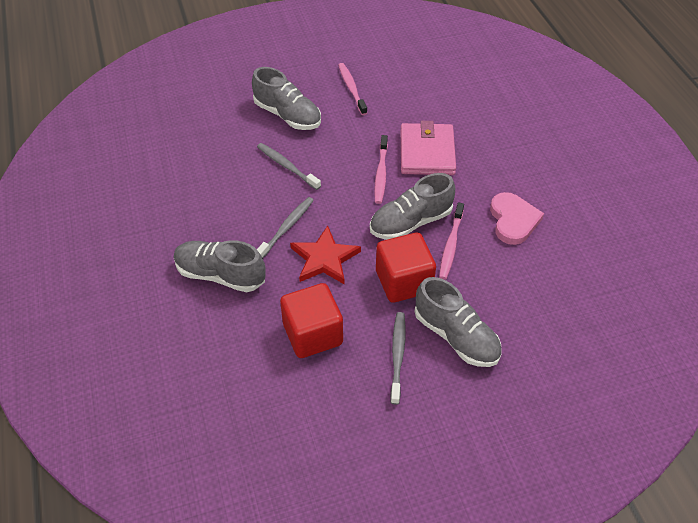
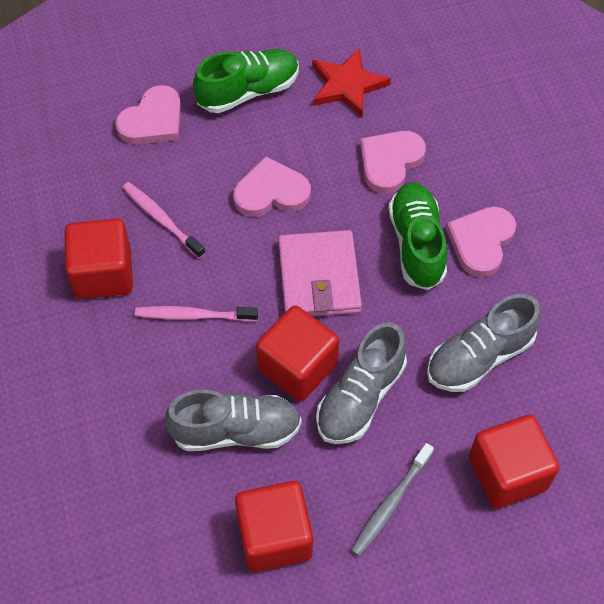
green shoe: 0 -> 2
grey shoe: 4 -> 3
grey toothbrush: 3 -> 1
pink heart: 1 -> 4
pink toothbrush: 3 -> 2
red cube: 2 -> 4

